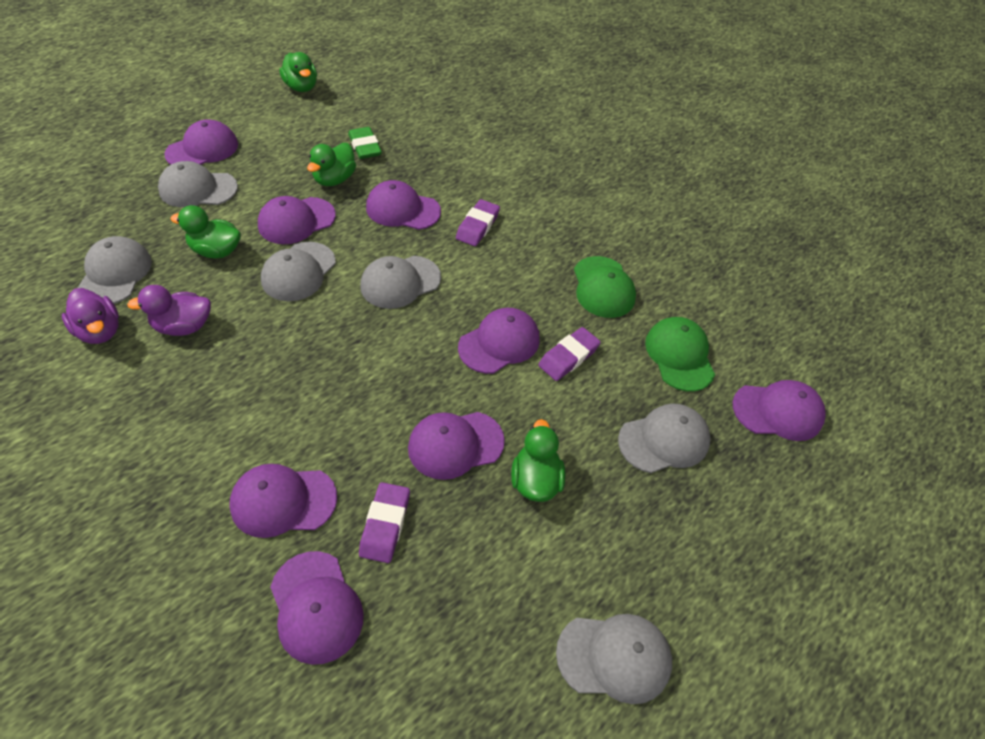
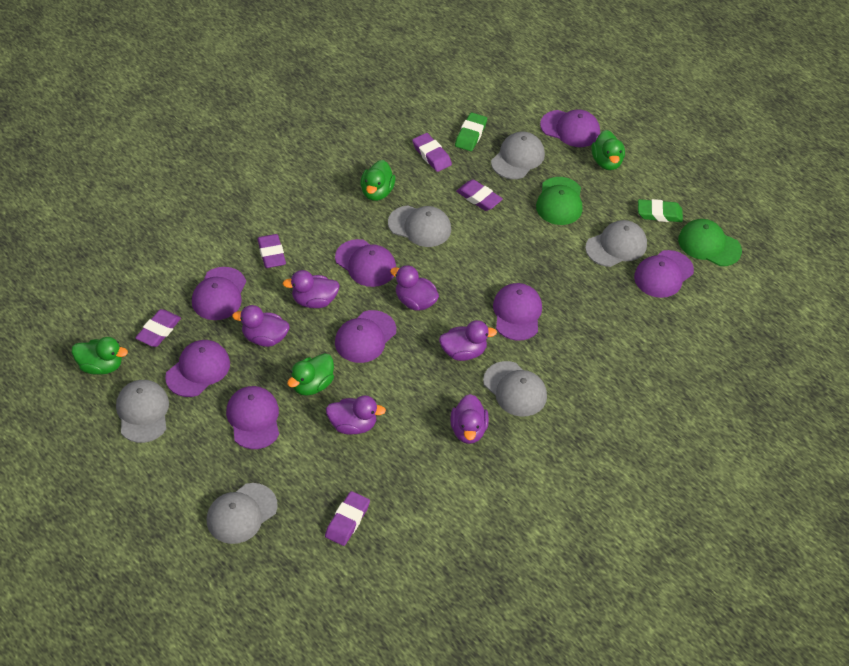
green eraser: 1 -> 2
purple duck: 2 -> 6
purple eraser: 3 -> 5

